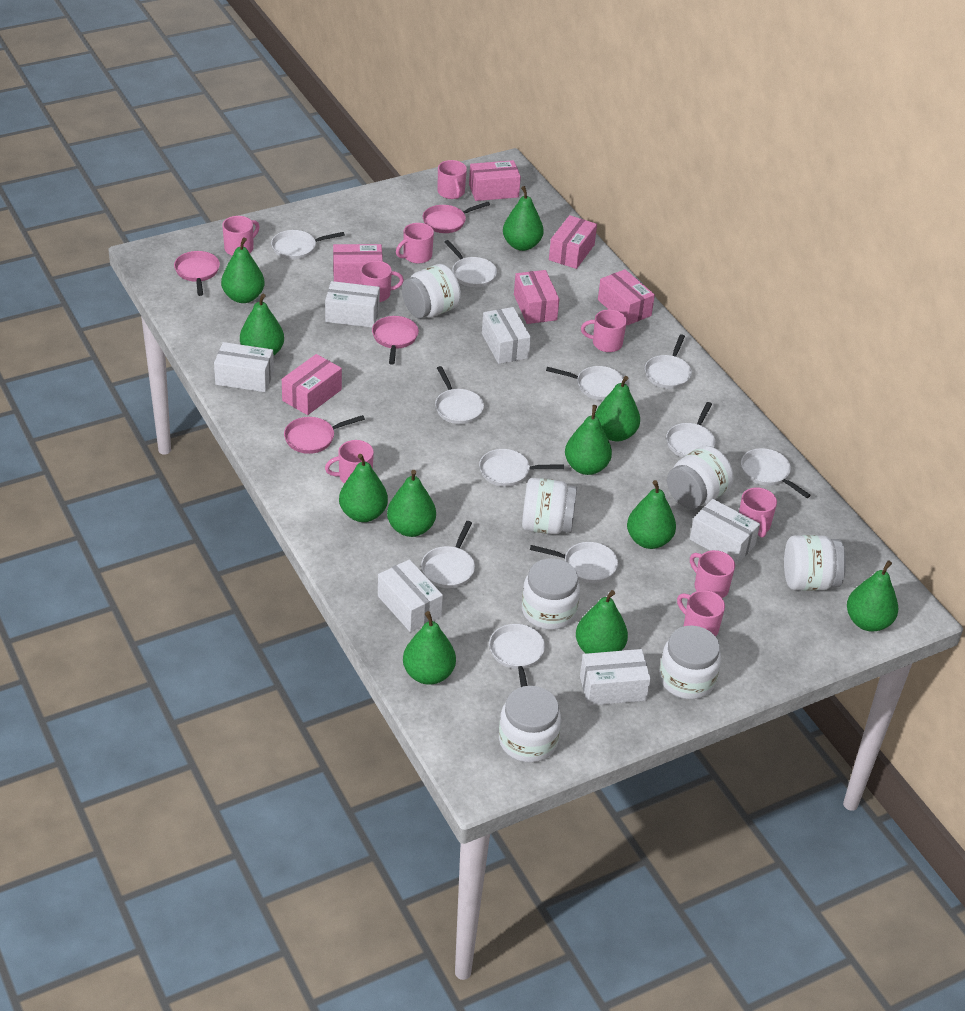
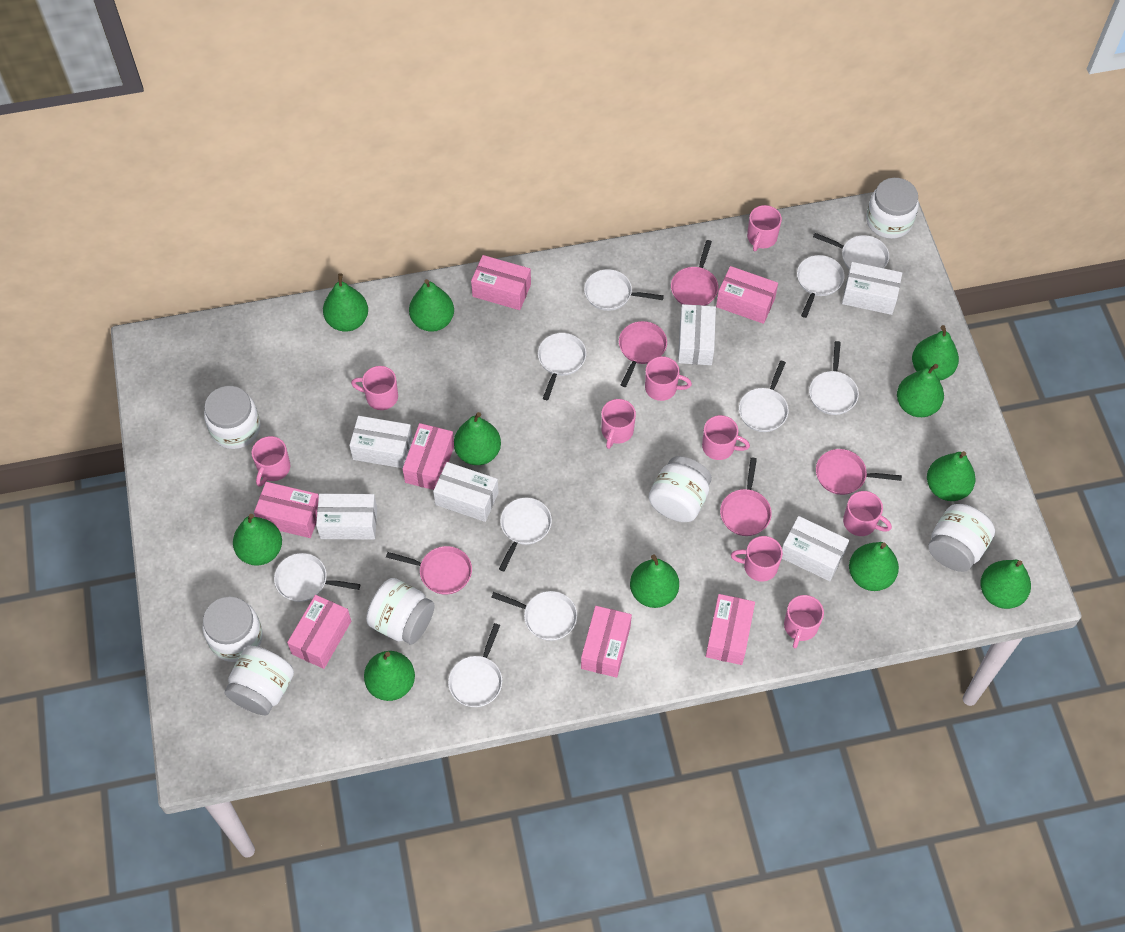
pink box: 6 -> 7
pink pan: 4 -> 5
white pan: 11 -> 10

